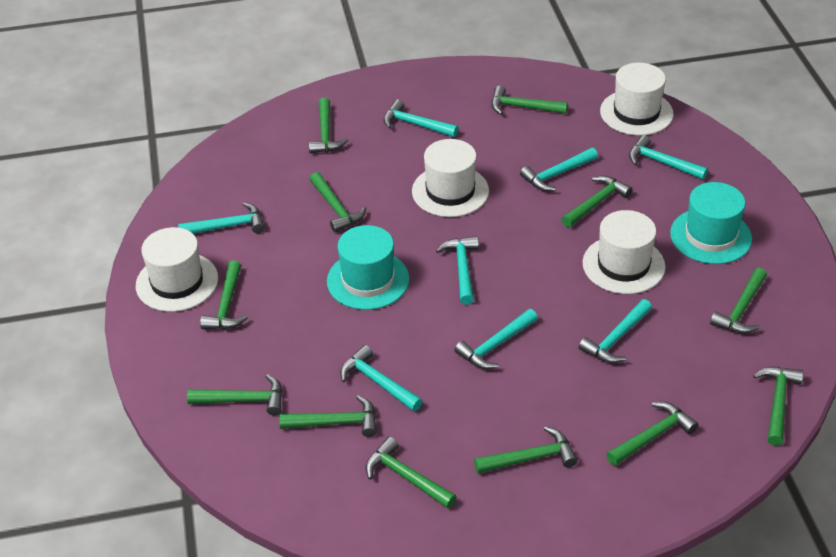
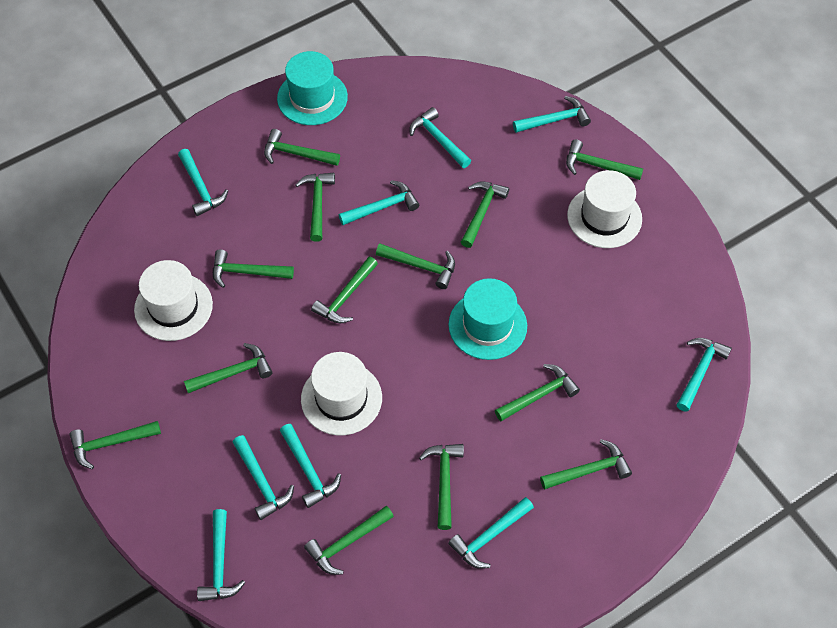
green hammer: 12 -> 13
turquoise hammer: 8 -> 9
white hat: 4 -> 3

